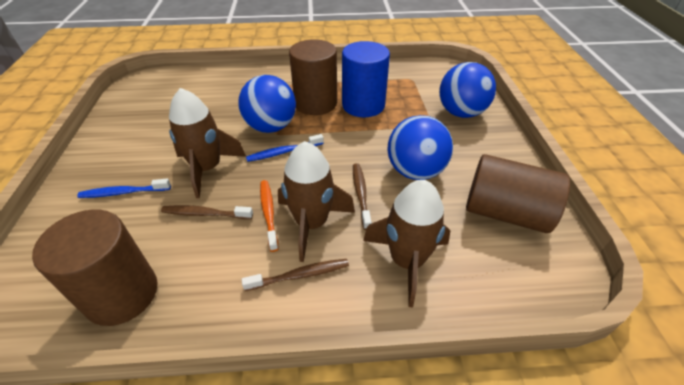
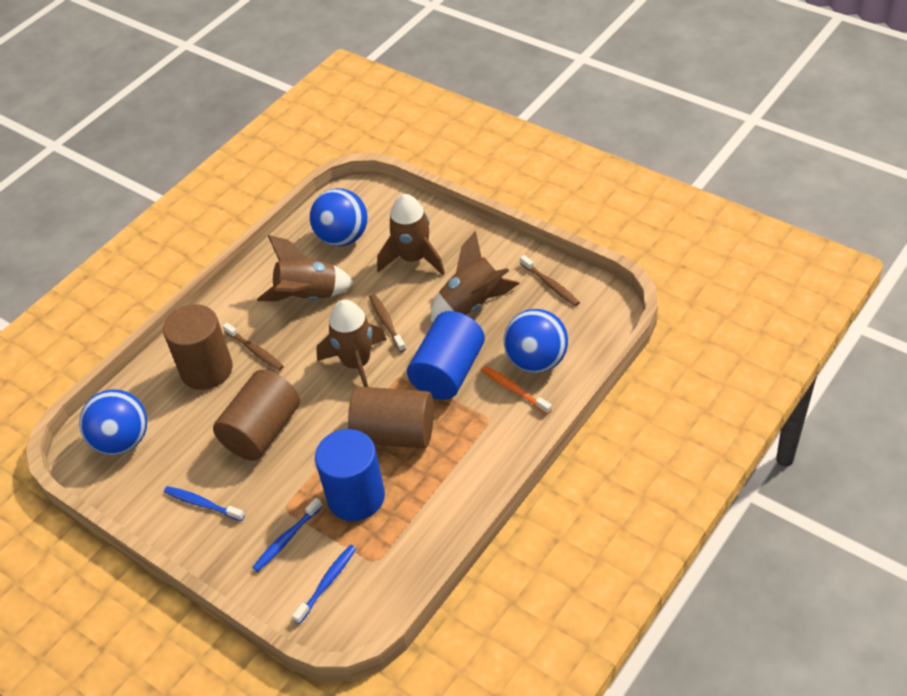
blue cylinder: 1 -> 2
blue toothbrush: 2 -> 3
brown rocket: 3 -> 4

